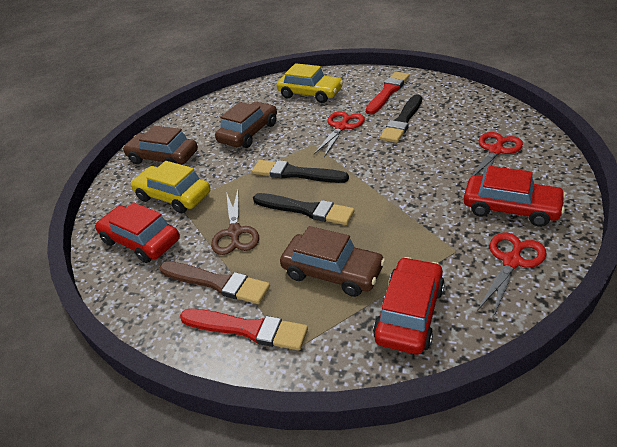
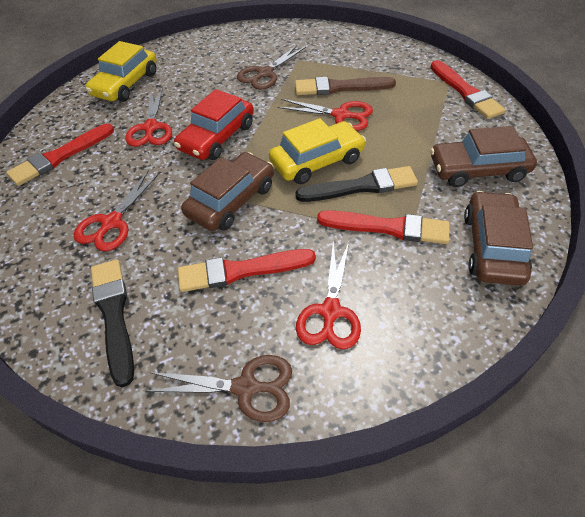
black brush: 3 -> 2
brown scissors: 1 -> 2
red brush: 2 -> 4
red car: 3 -> 1
red scissors: 3 -> 4

